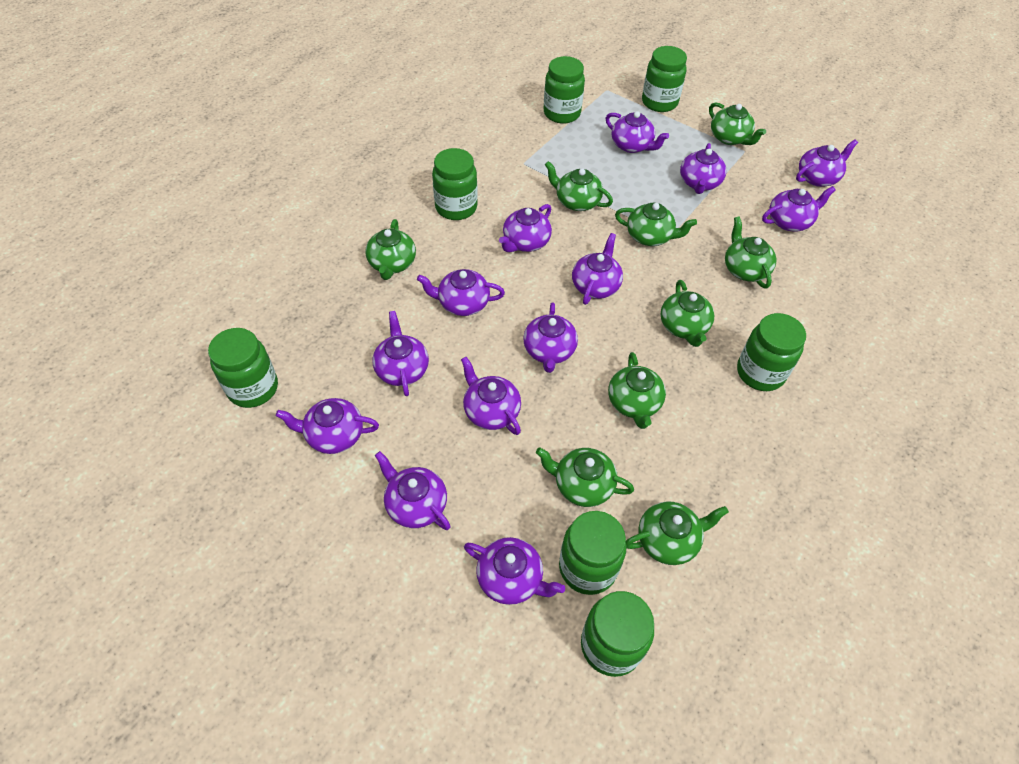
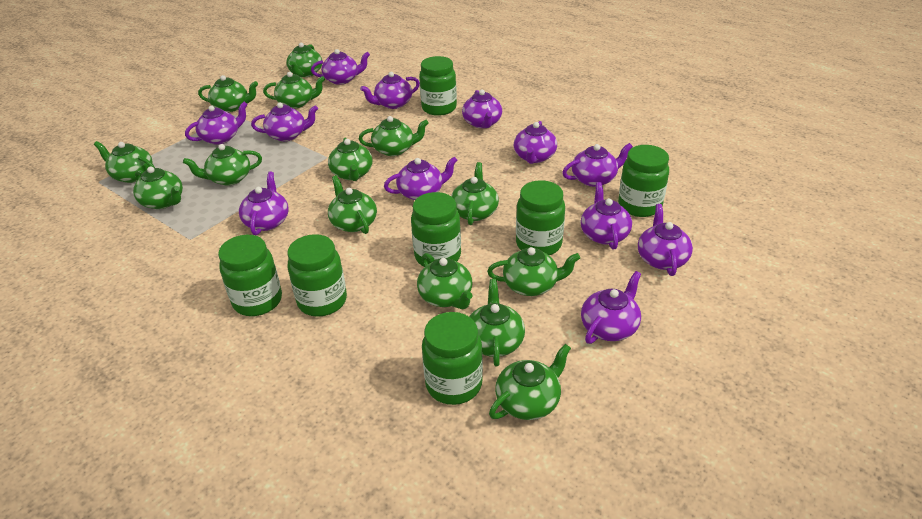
green teapot: 9 -> 14
purple teapot: 13 -> 12

